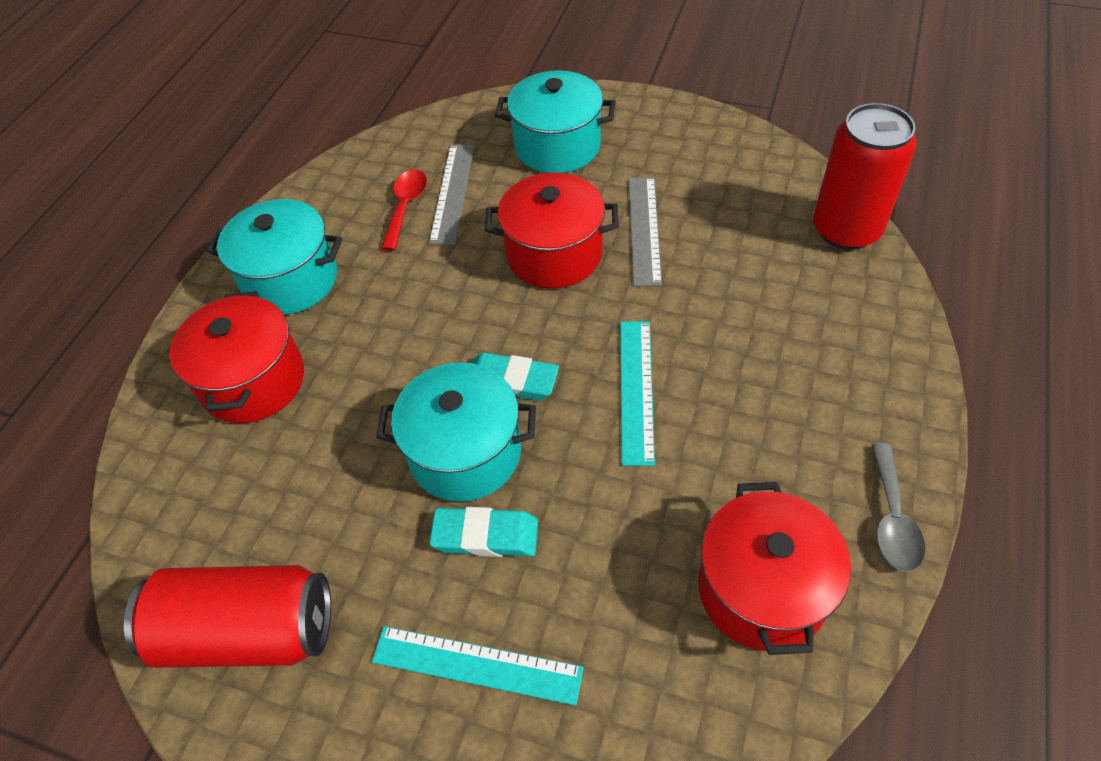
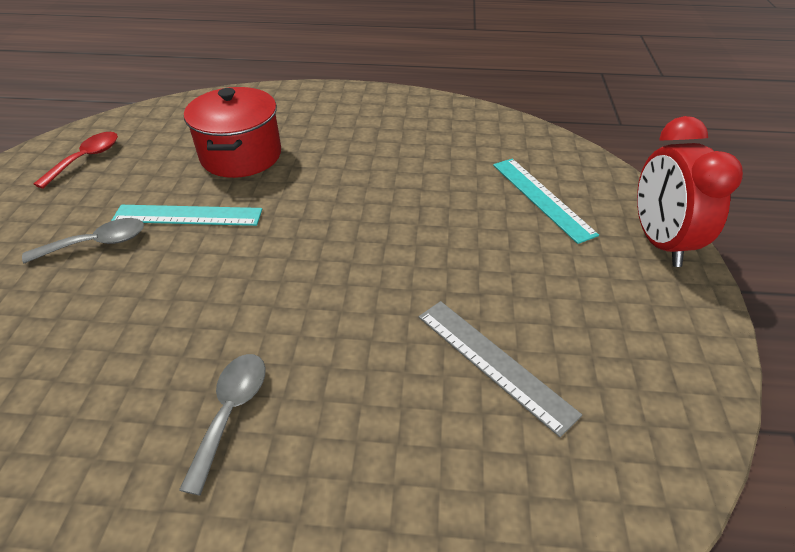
grey ruler: 2 -> 1
grey spoon: 1 -> 2
red can: 2 -> 0
red clock: 0 -> 1
red pot: 3 -> 1
turquoise eraser: 2 -> 0
turquoise pot: 3 -> 0

